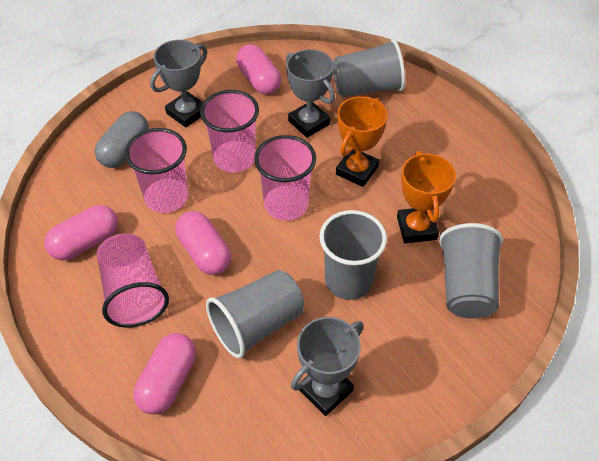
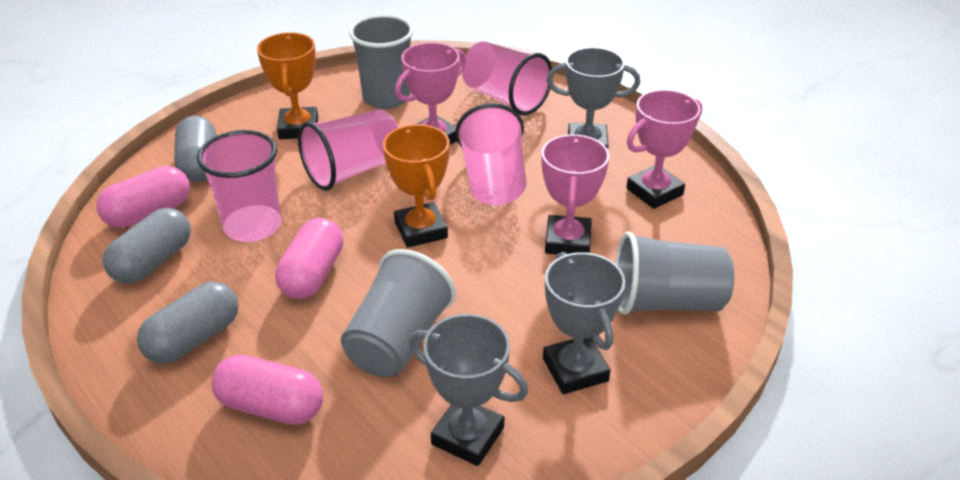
grey capsule: 1 -> 3
grey cup: 4 -> 3
pink capsule: 4 -> 3
pink trophy: 0 -> 3

